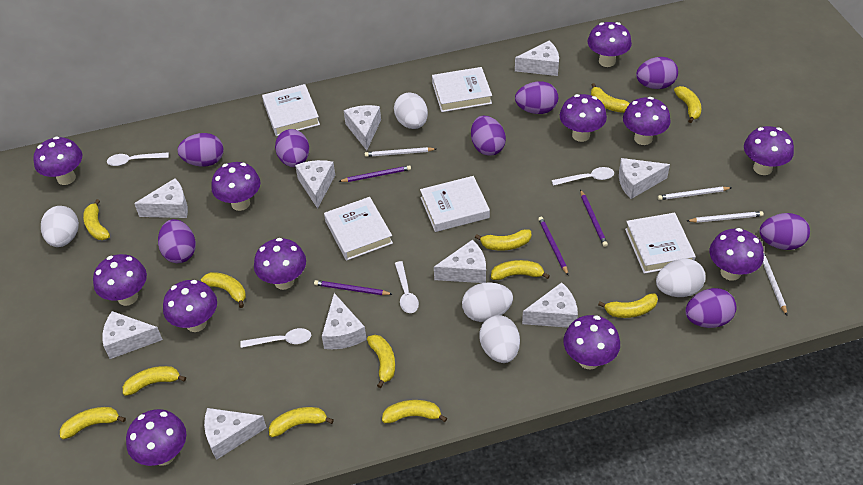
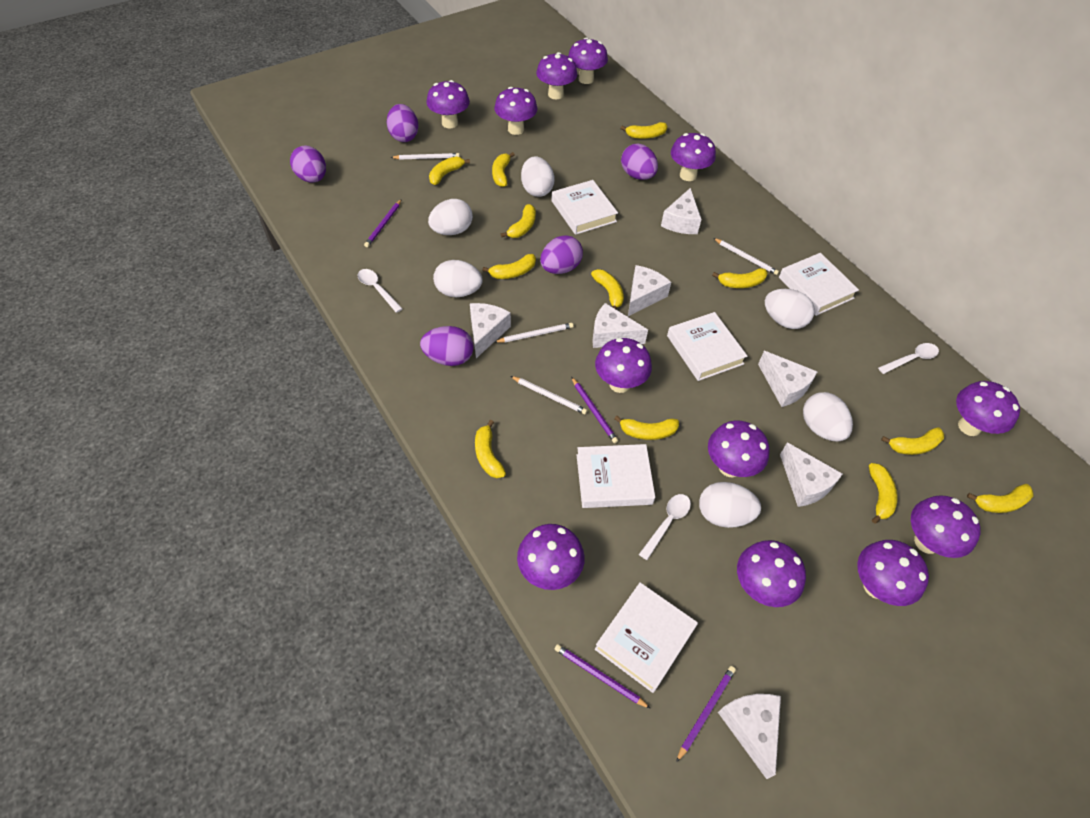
purple egg: 8 -> 5
white cheese: 10 -> 7
white egg: 5 -> 6
white spoon: 4 -> 3

